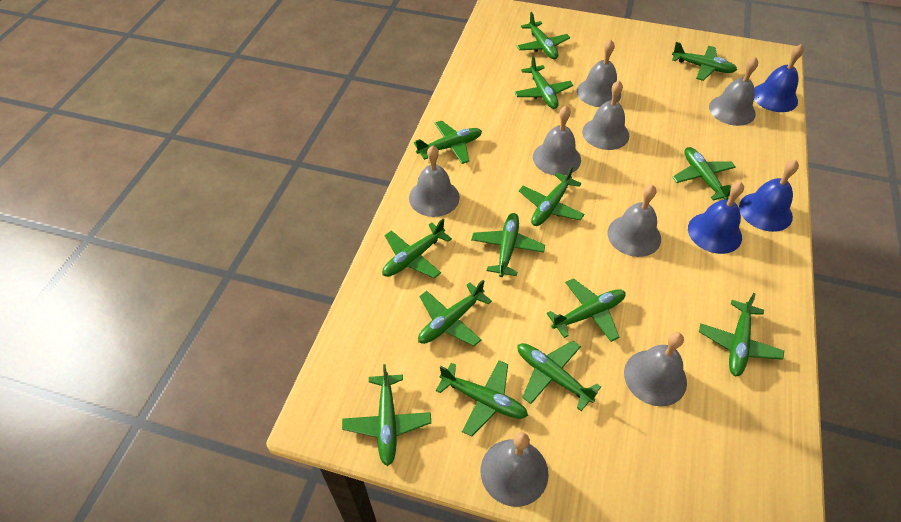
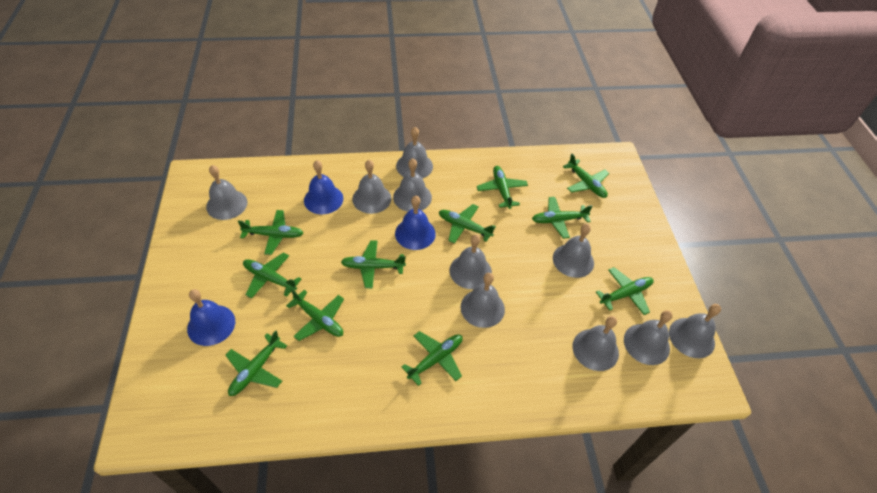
green plane: 14 -> 11
grey bell: 8 -> 10

